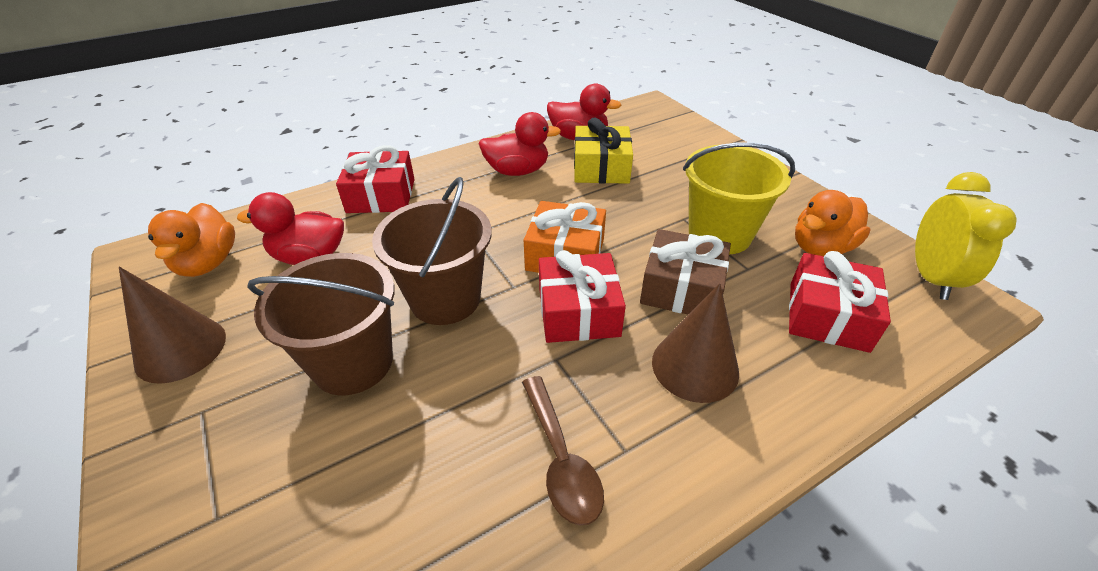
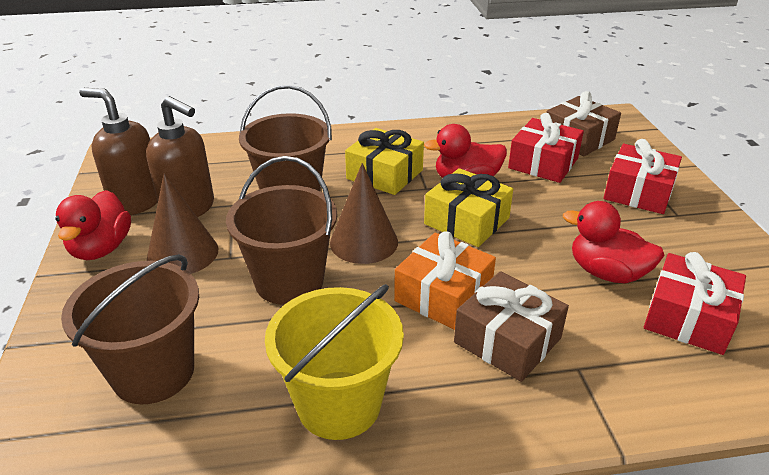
brown bucket: 2 -> 3
brown gift: 1 -> 2
brown soap dispenser: 0 -> 2
brown spoon: 1 -> 0
orange duck: 2 -> 0
yellow clock: 1 -> 0
yellow gift: 1 -> 2

